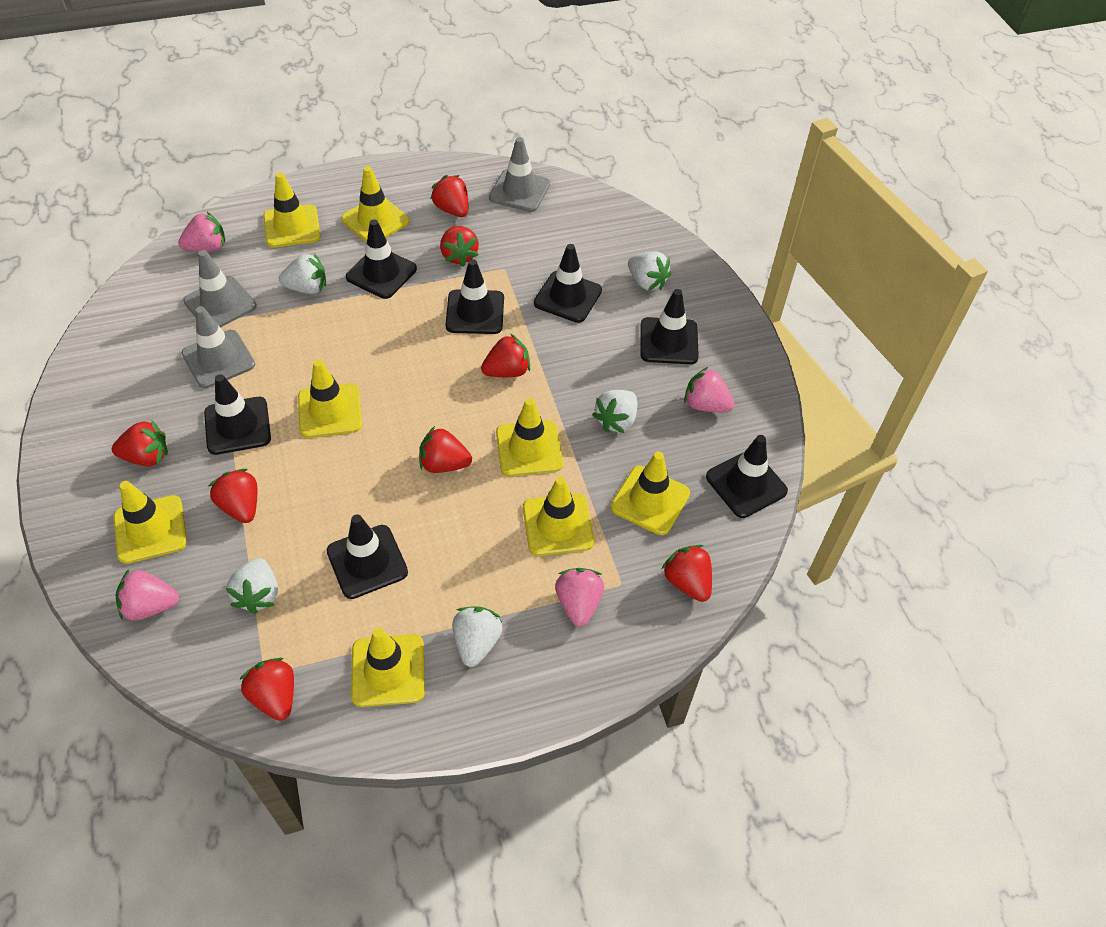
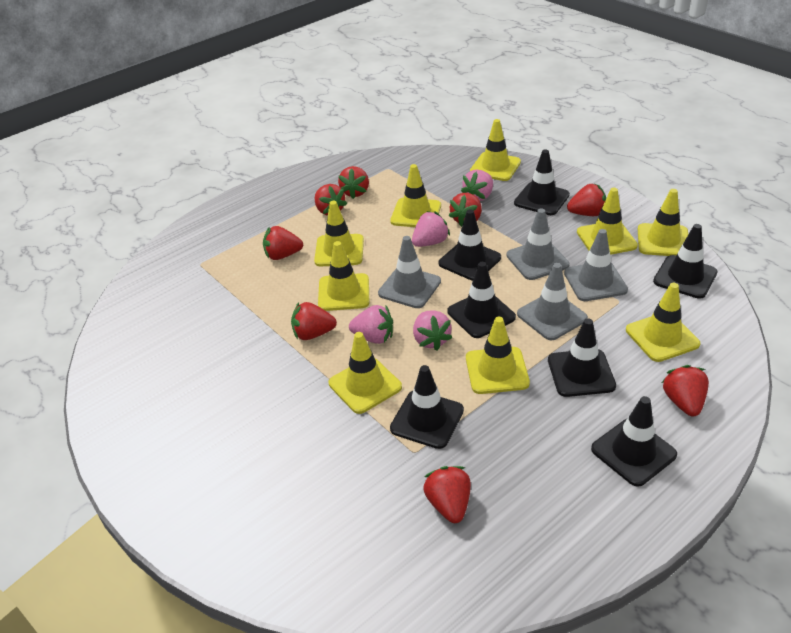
grey traffic cone: 3 -> 4
white strawberry: 5 -> 0
yellow traffic cone: 8 -> 9

